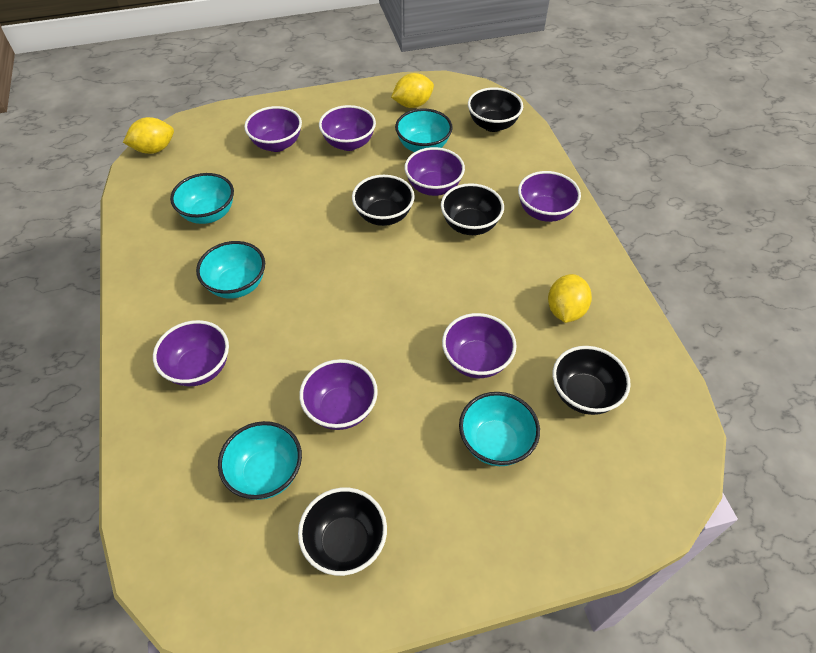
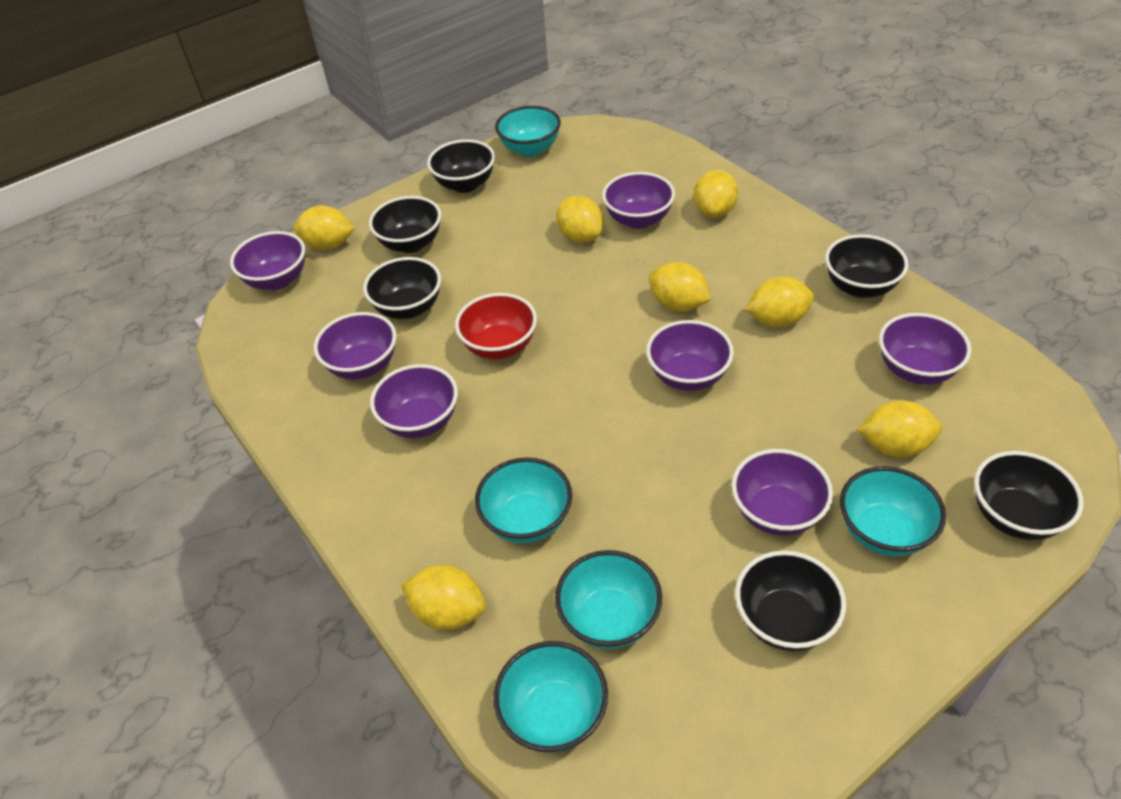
black bowl: 5 -> 6
red bowl: 0 -> 1
yellow lemon: 3 -> 7

